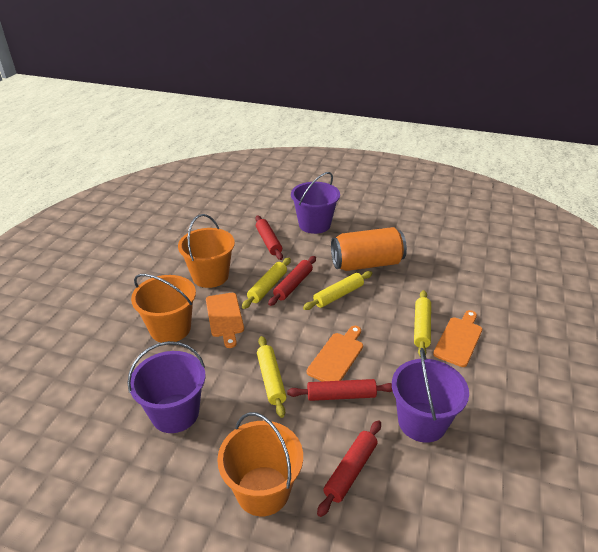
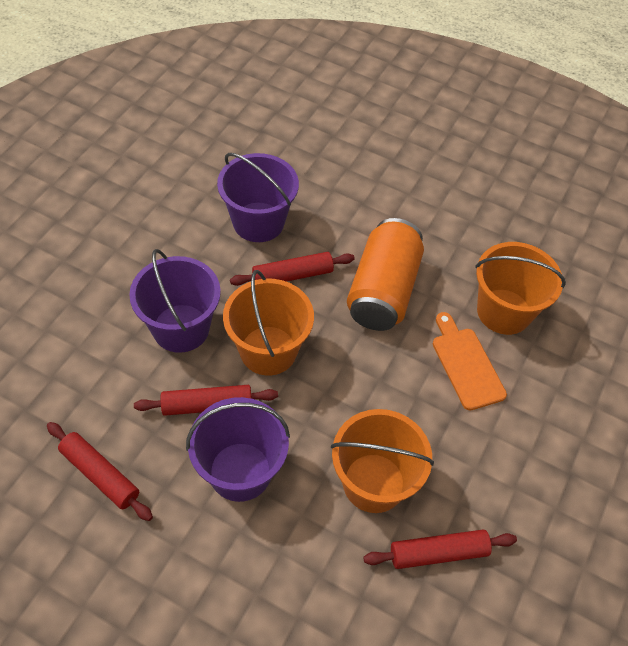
orange cutting board: 3 -> 1
yellow rolling pin: 4 -> 0

